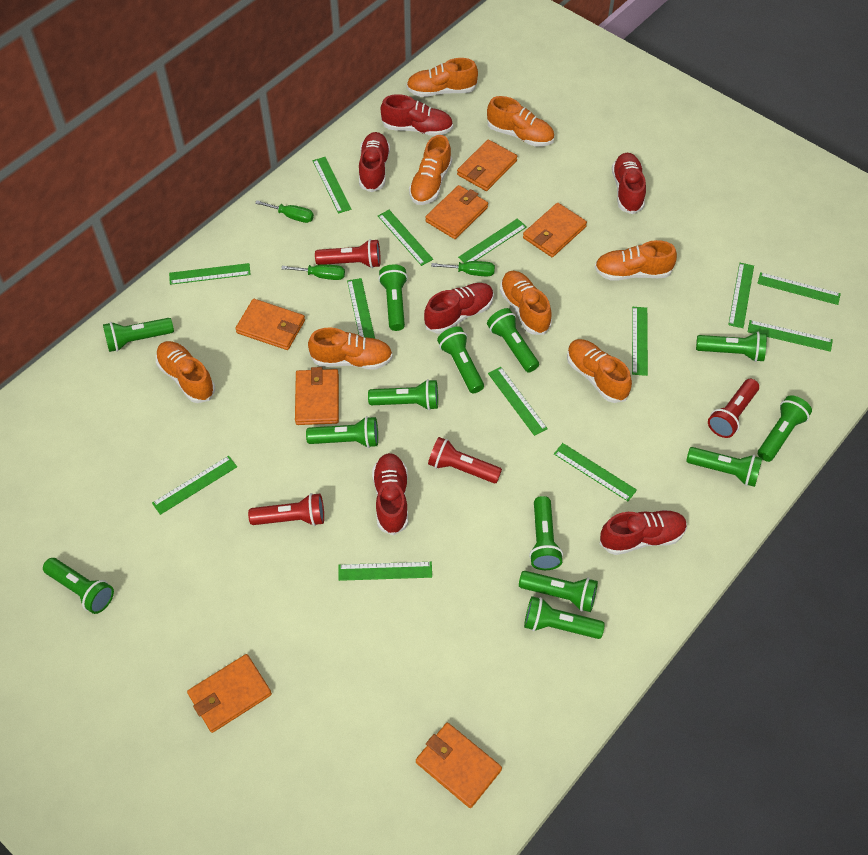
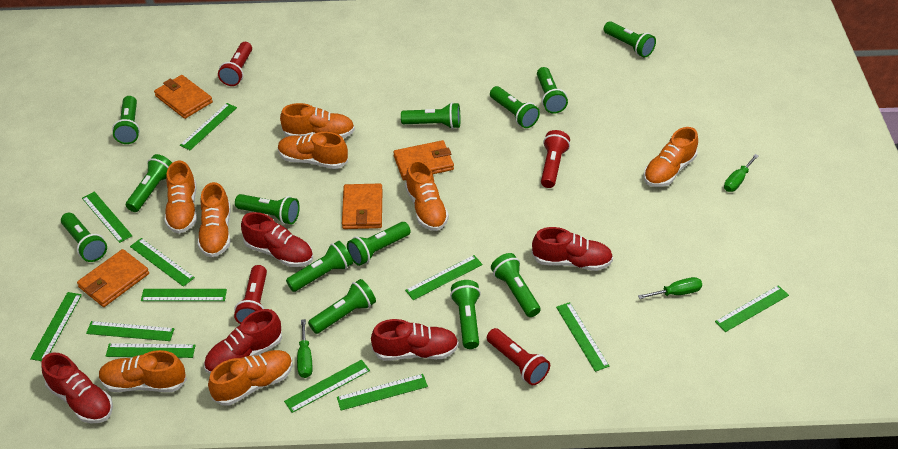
green ruler: 13 -> 12
orange wallet: 7 -> 4
red shoe: 6 -> 5

